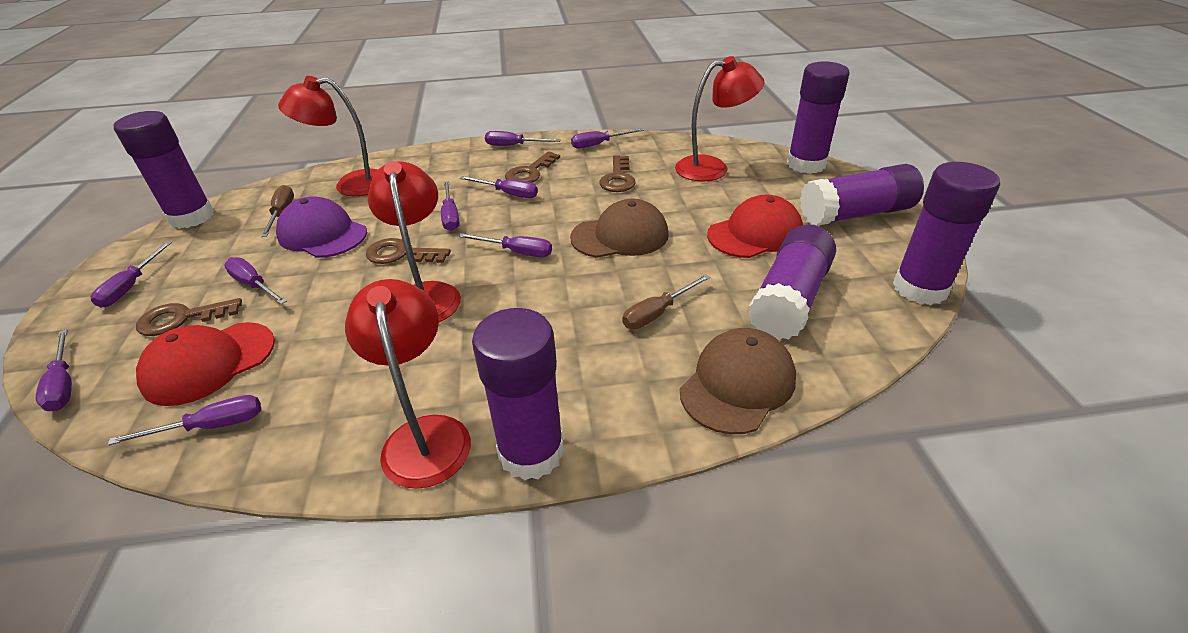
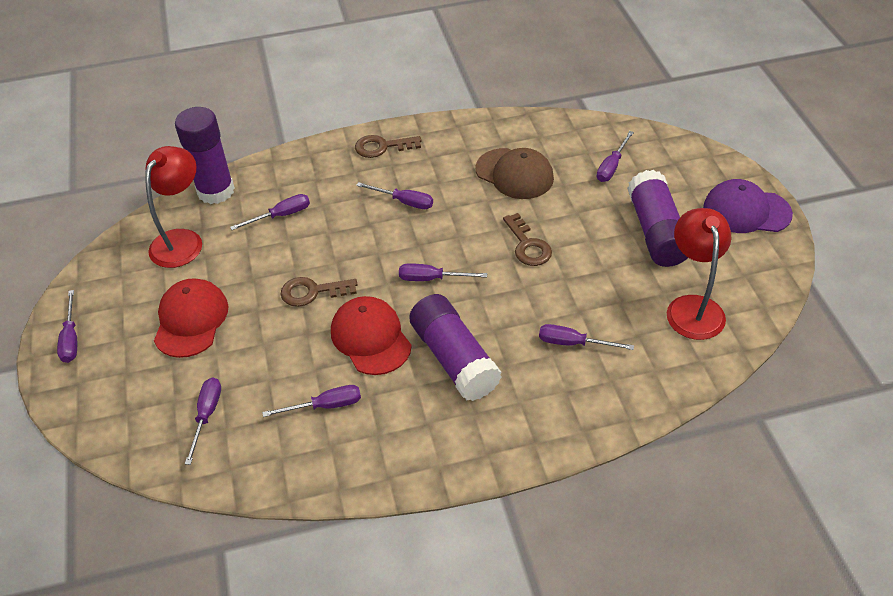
brown cap: 2 -> 1
brown key: 4 -> 3
brown screwdriver: 2 -> 0
purple glue stick: 6 -> 3
purple screwdriver: 9 -> 8
red lamp: 4 -> 2

